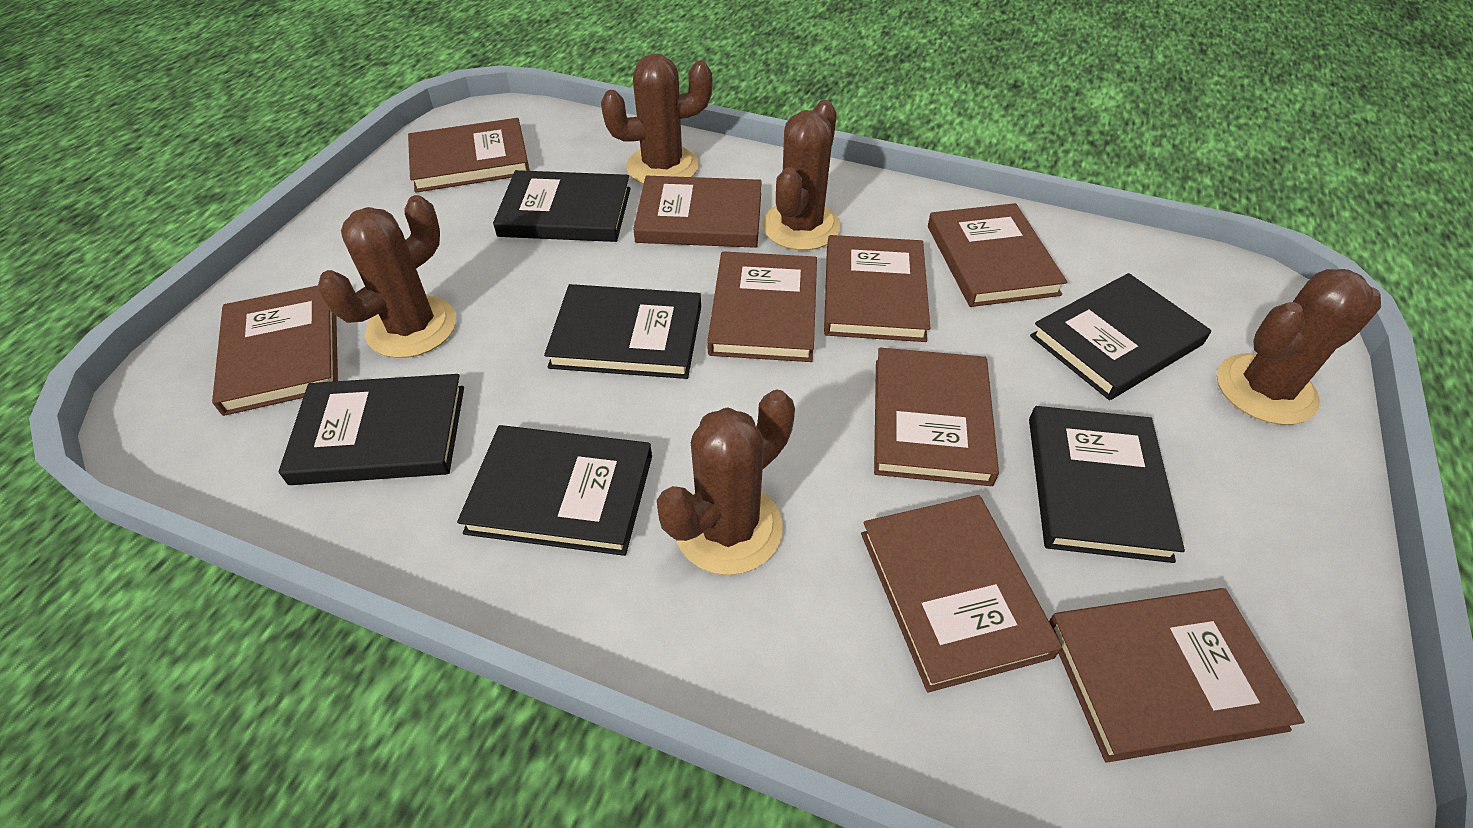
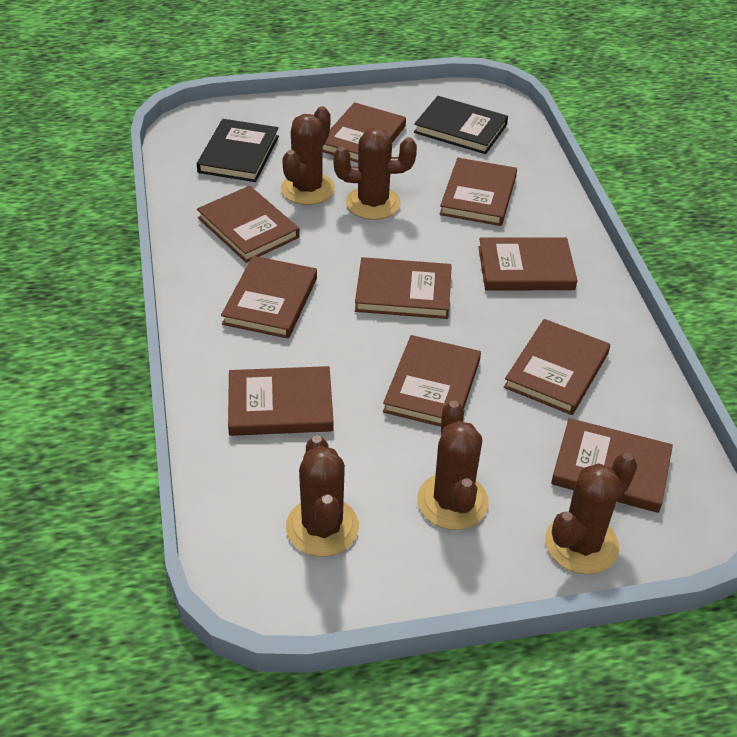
black book: 6 -> 2
brown book: 9 -> 10

